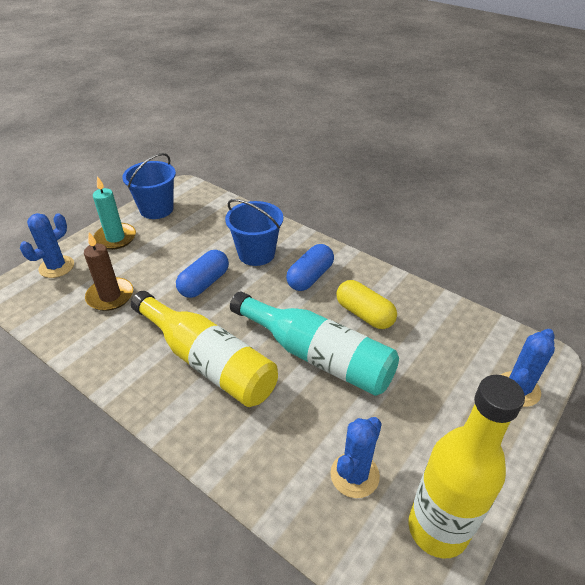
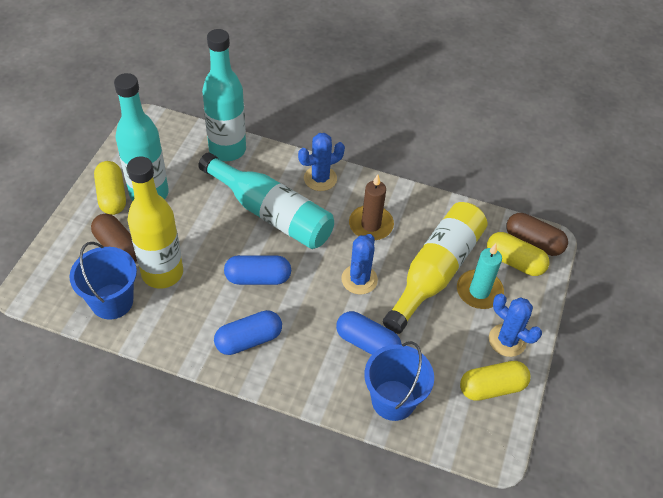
blue capsule: 2 -> 3
brown capsule: 0 -> 2
turquoise bottle: 1 -> 3
yellow capsule: 1 -> 3

